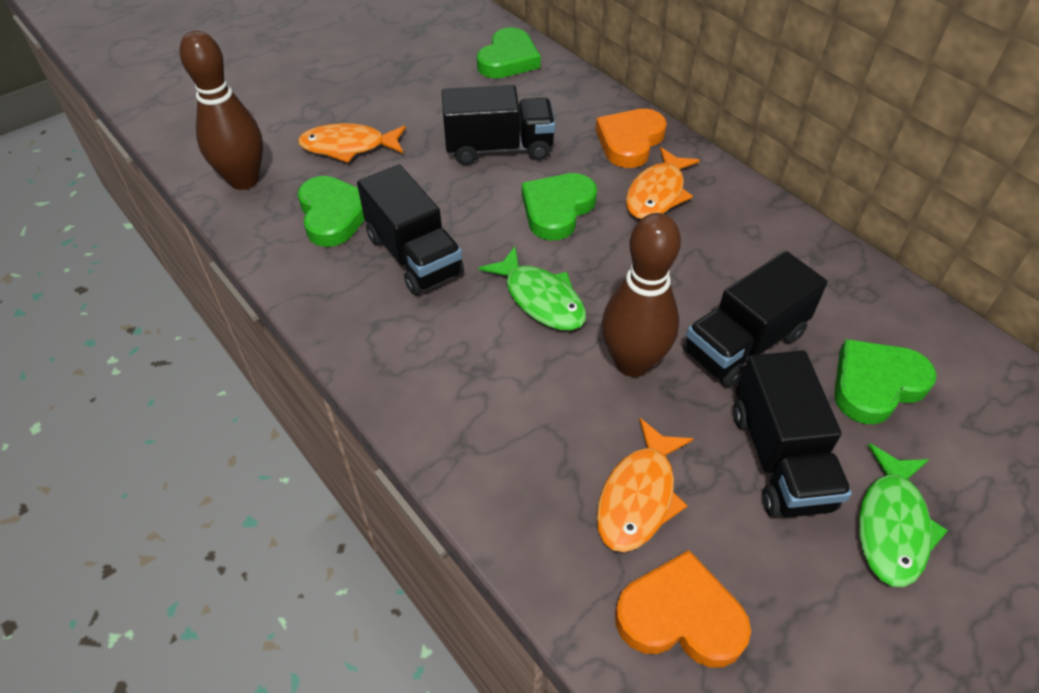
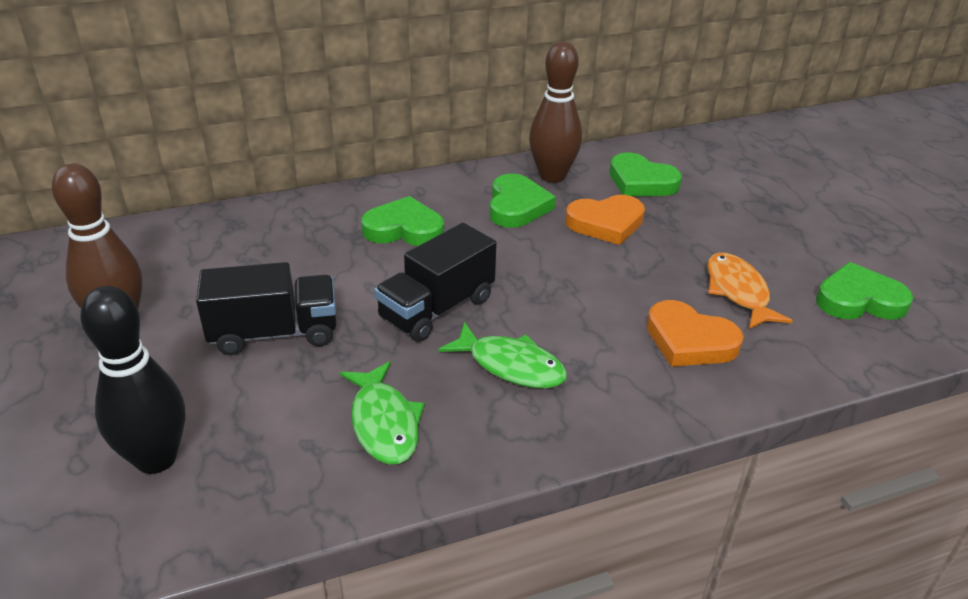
black bowling pin: 0 -> 1
black truck: 4 -> 2
orange fish: 3 -> 1

